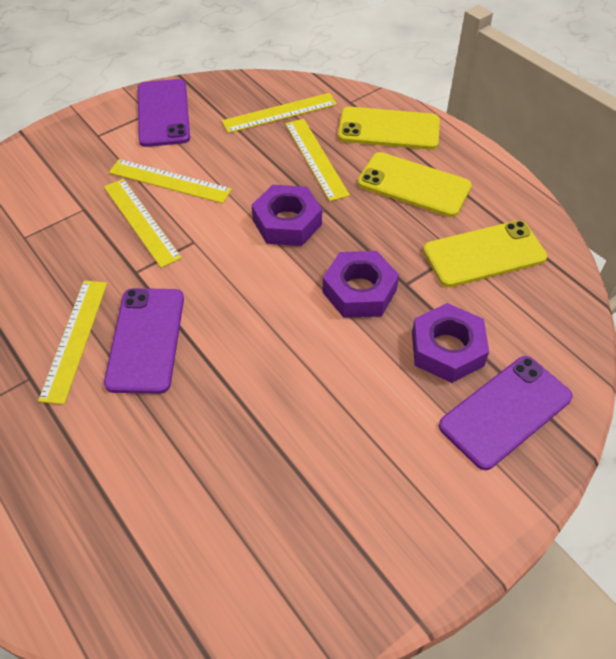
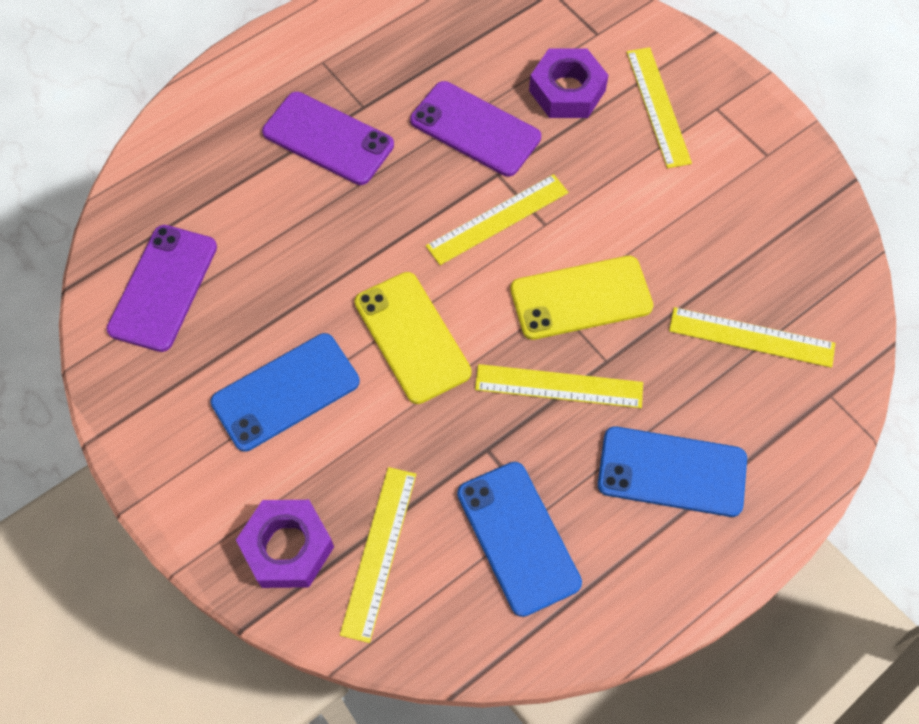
blue phone: 0 -> 3
purple nut: 3 -> 2
yellow phone: 3 -> 2

